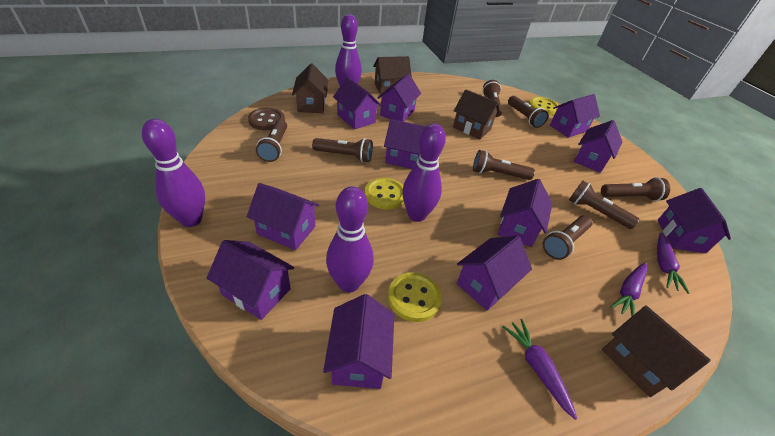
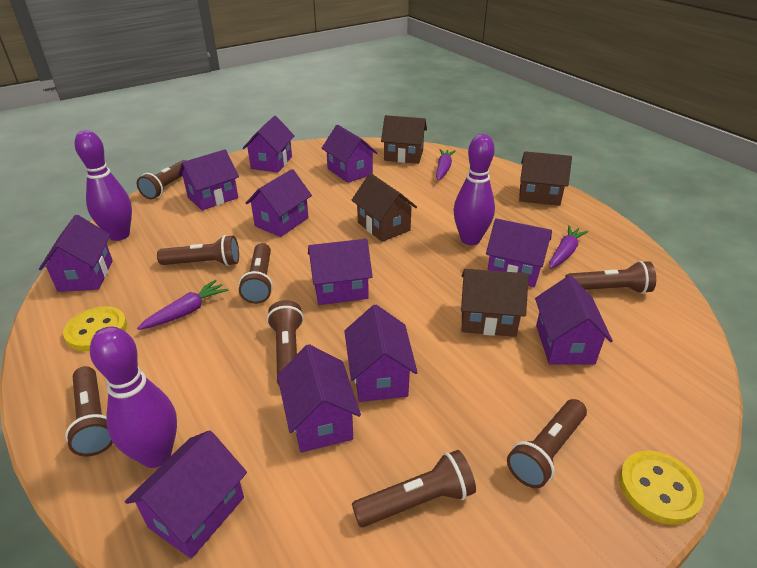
brown button: 1 -> 0
purple bowling pin: 4 -> 3
yellow button: 3 -> 2

